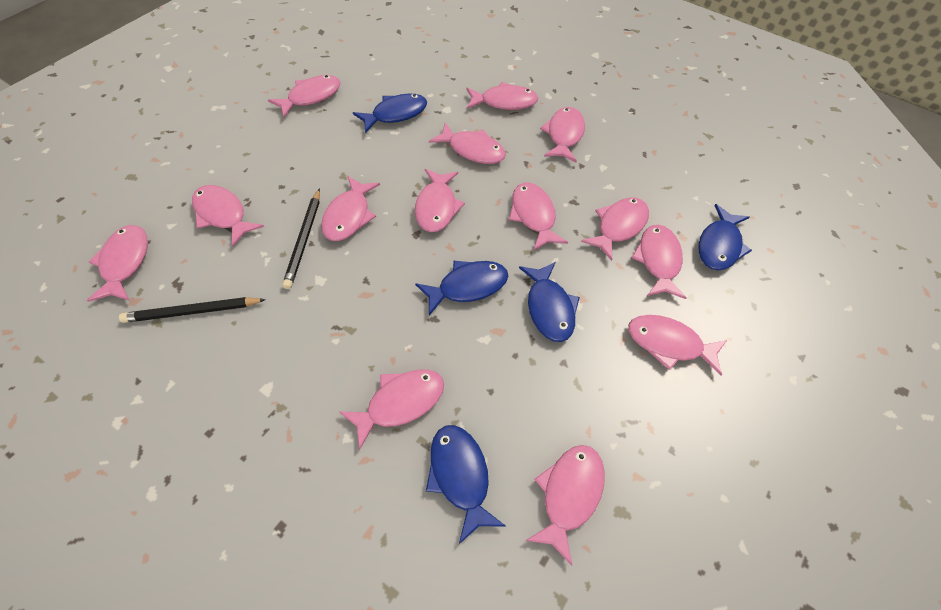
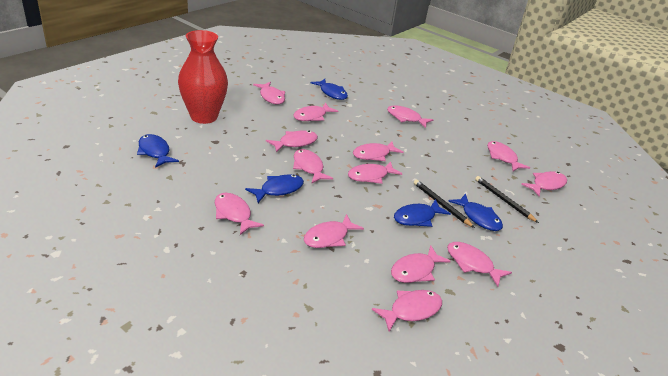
red vase: 0 -> 1

